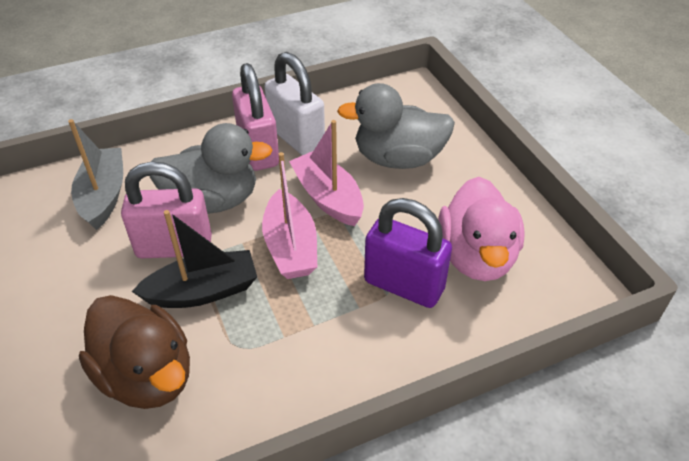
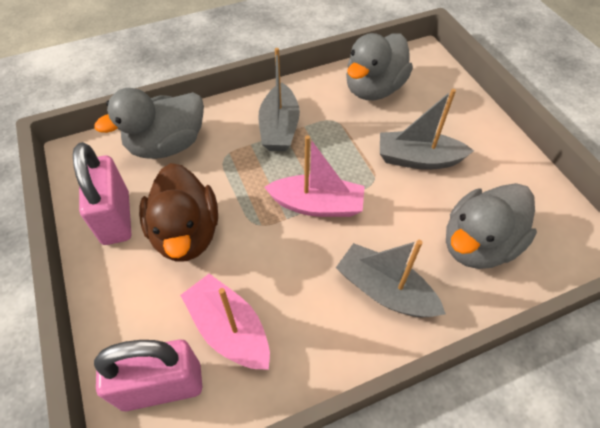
black boat: 1 -> 0
grey boat: 1 -> 3
grey duck: 2 -> 3
pink duck: 1 -> 0
purple padlock: 1 -> 0
white padlock: 1 -> 0

